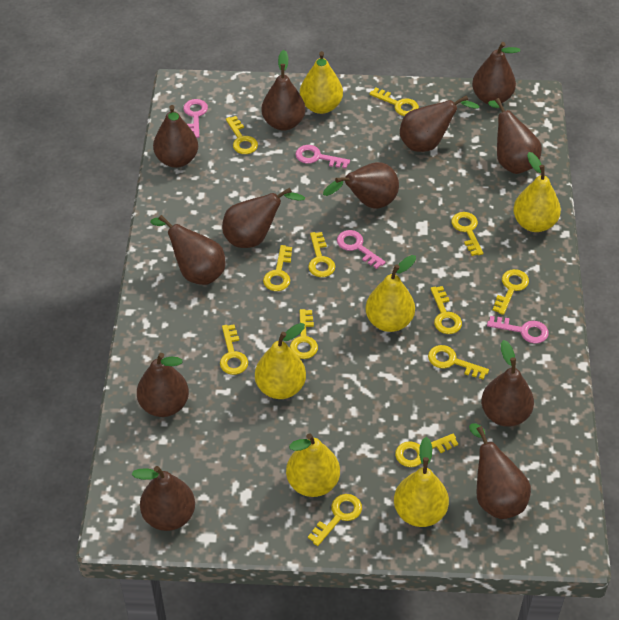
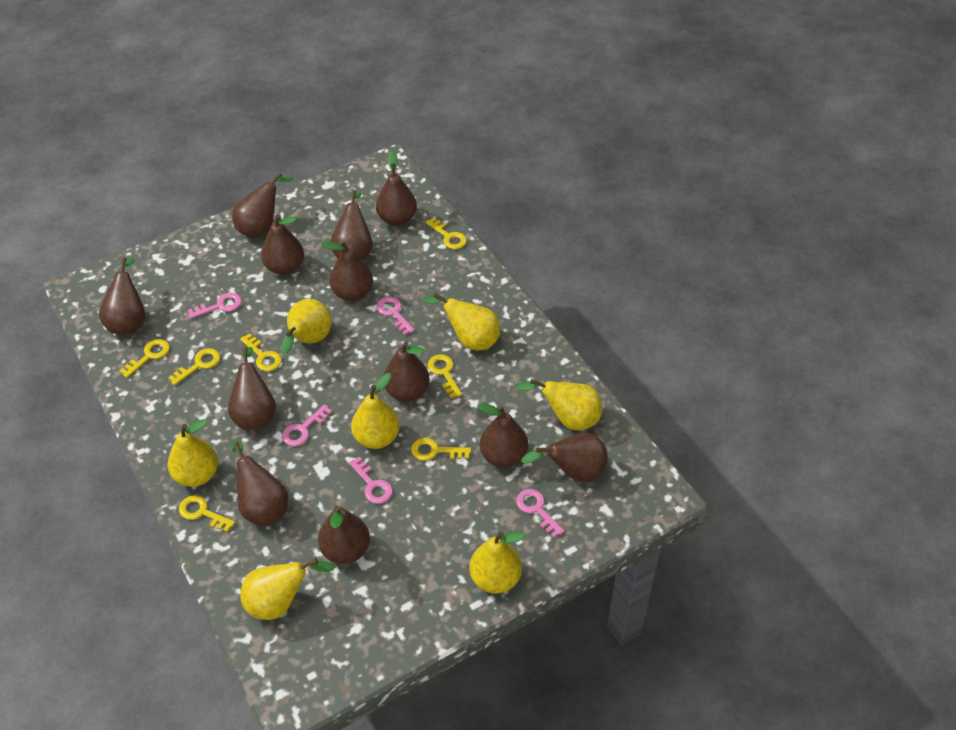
pink key: 4 -> 5
yellow key: 12 -> 7
yellow pear: 6 -> 7

